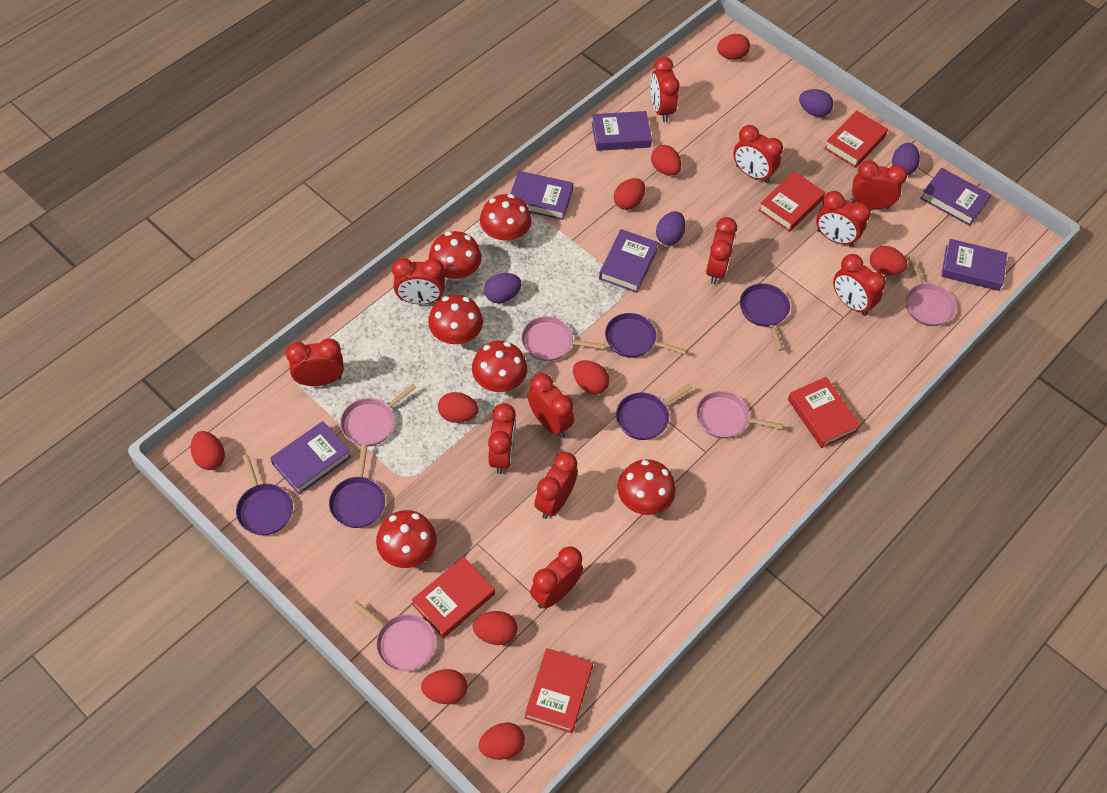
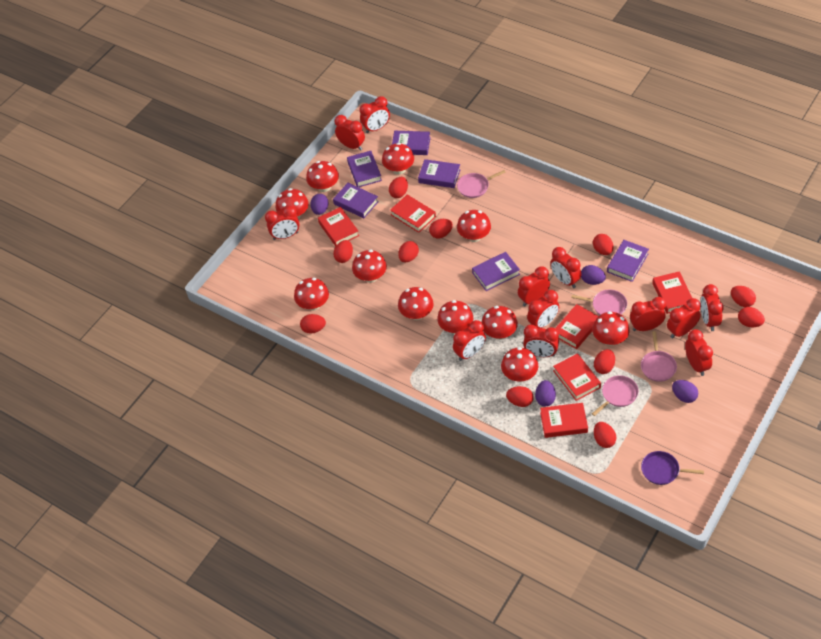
pink pan: 5 -> 4
purple pan: 5 -> 1
red book: 5 -> 6
red egg: 10 -> 11
red mushroom: 6 -> 11

